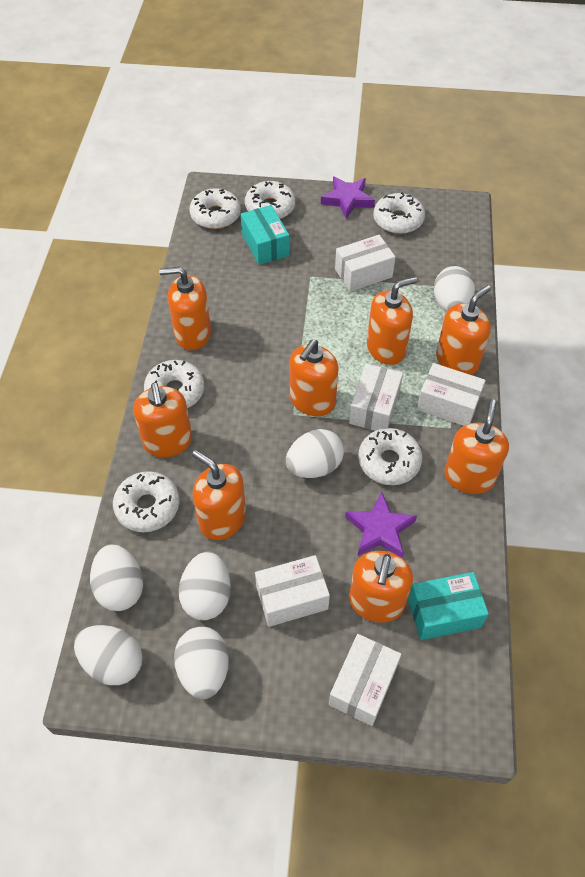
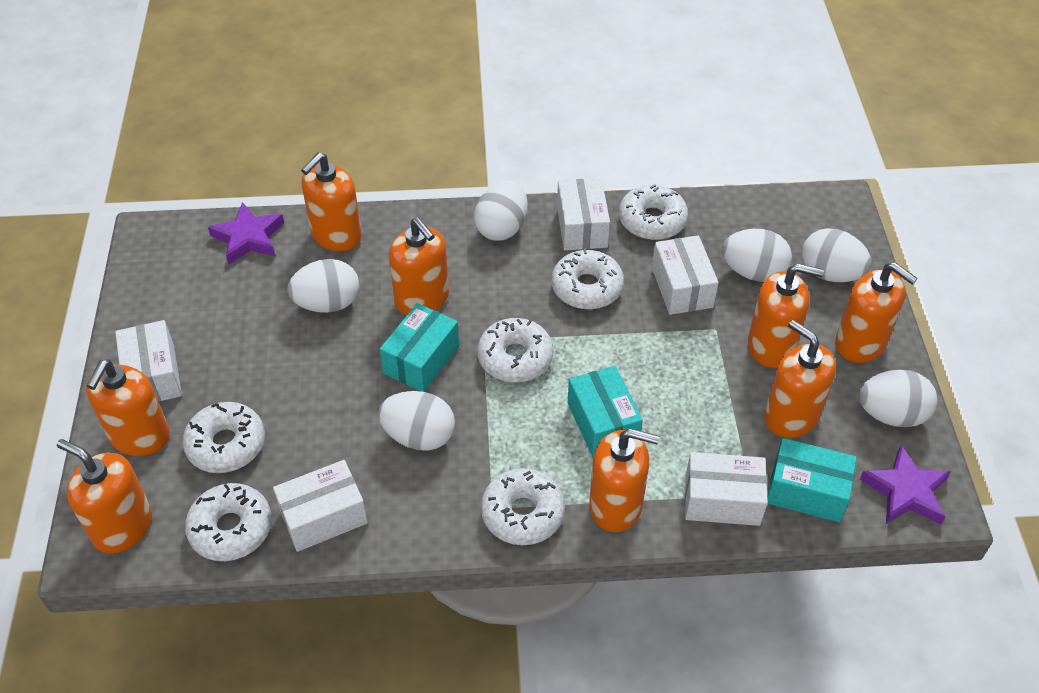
turquoise box: 2 -> 3

